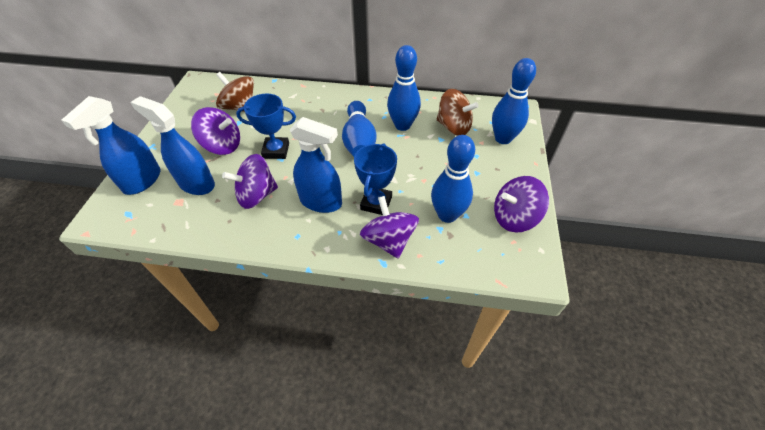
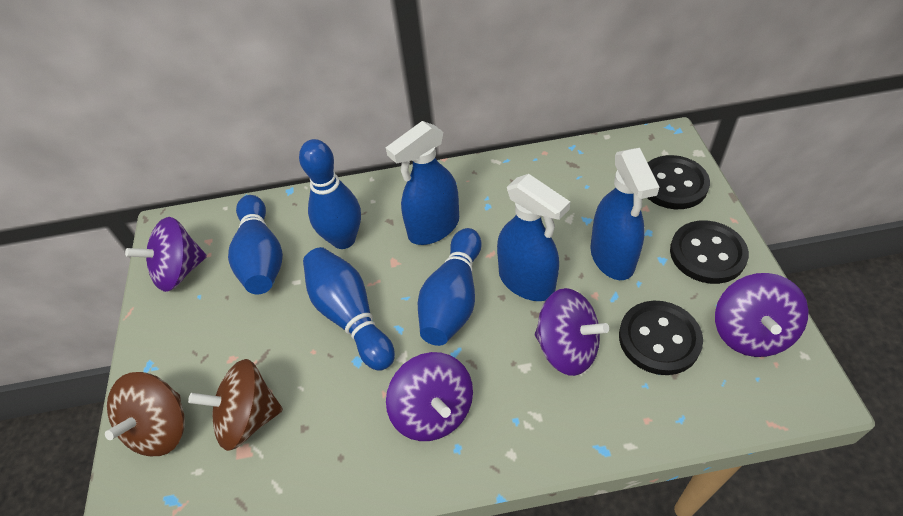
black button: 0 -> 3
blue trophy: 2 -> 0

